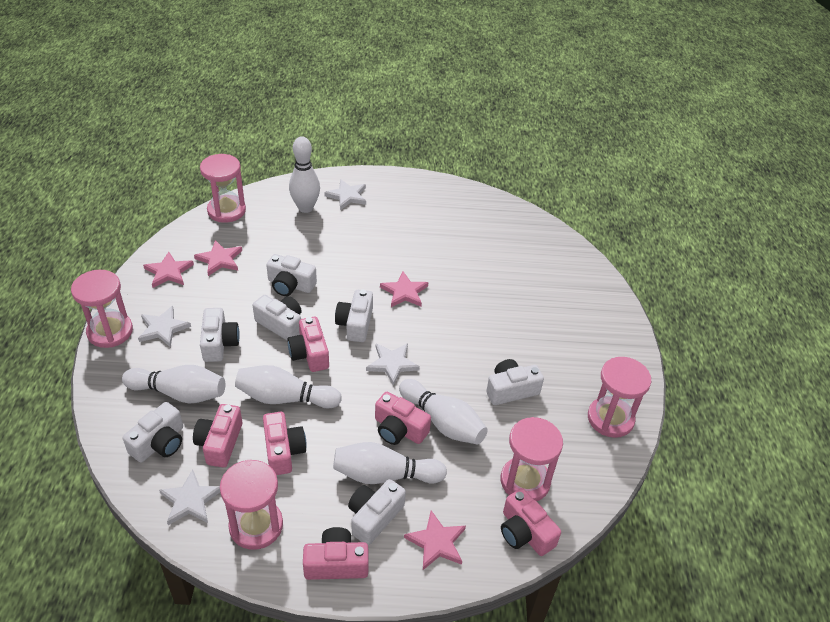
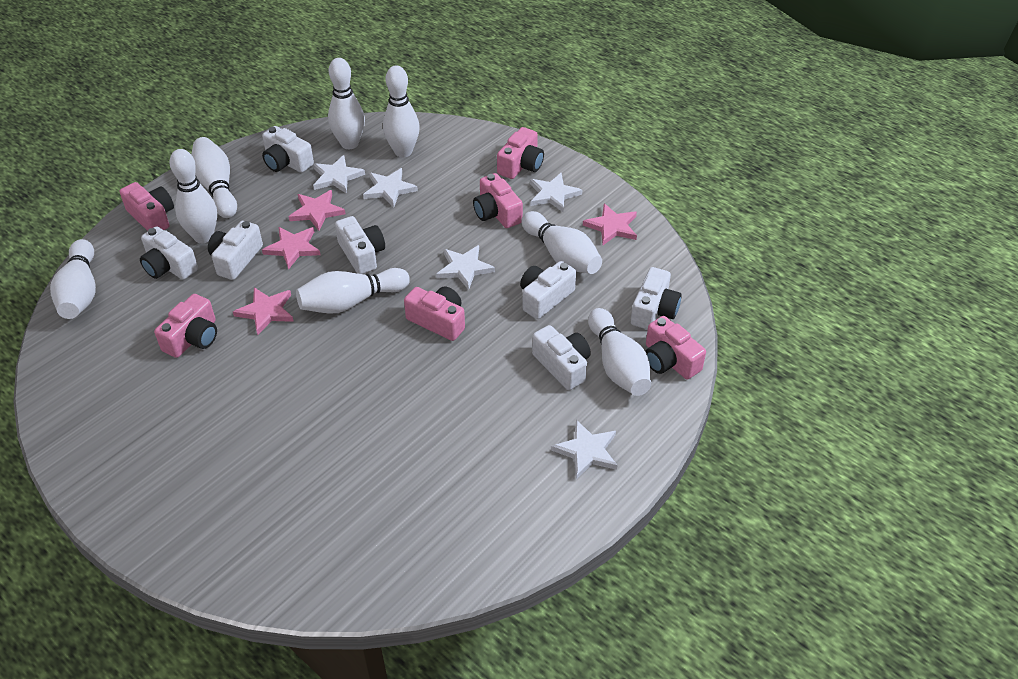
pink hourglass: 5 -> 0
white bowling pin: 5 -> 8
white star: 4 -> 5

